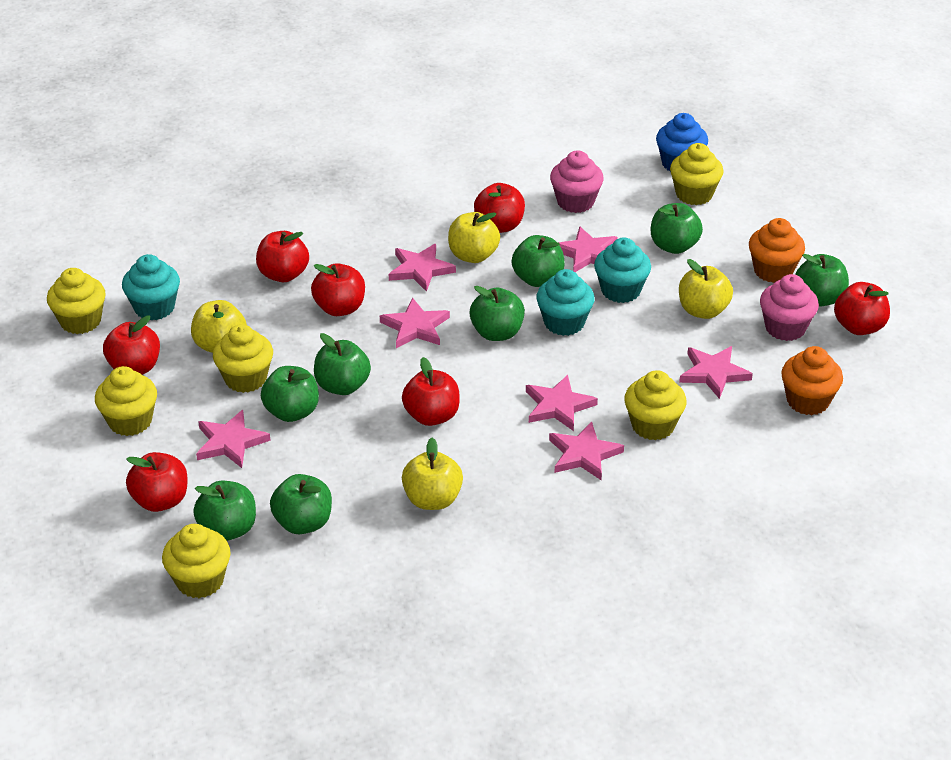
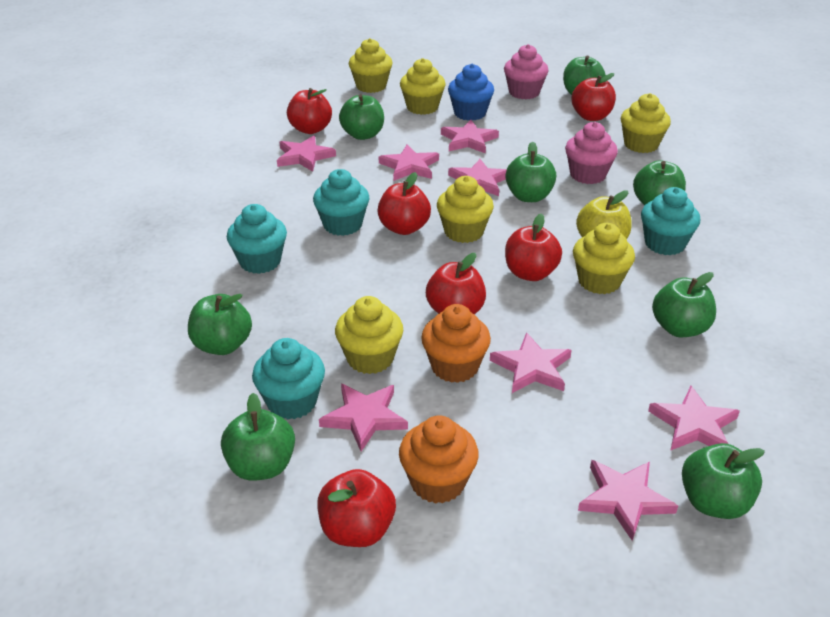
pink star: 7 -> 8
red apple: 7 -> 6
turquoise cupcake: 3 -> 4
yellow apple: 4 -> 1

